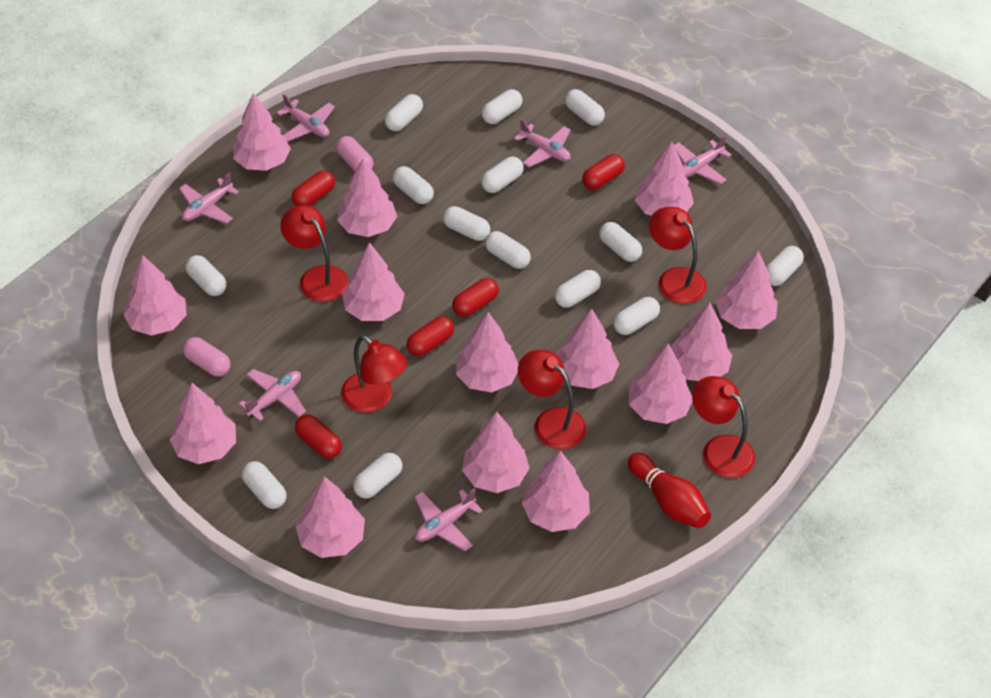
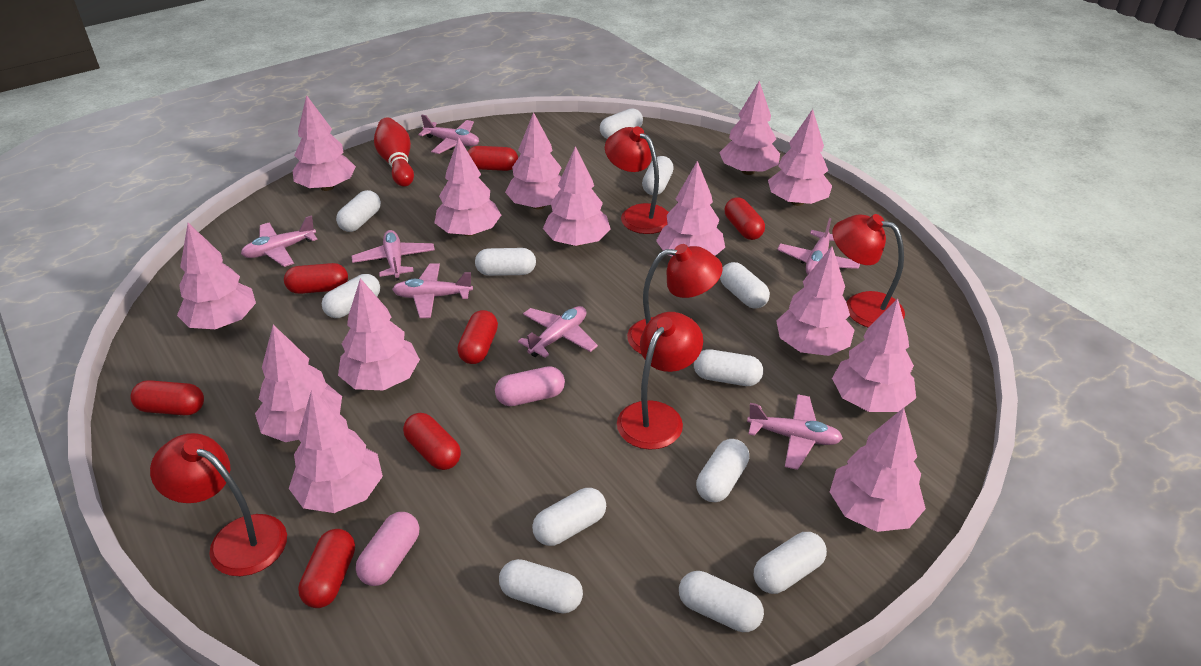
pink plane: 6 -> 7
red capsule: 5 -> 7
white capsule: 14 -> 12

